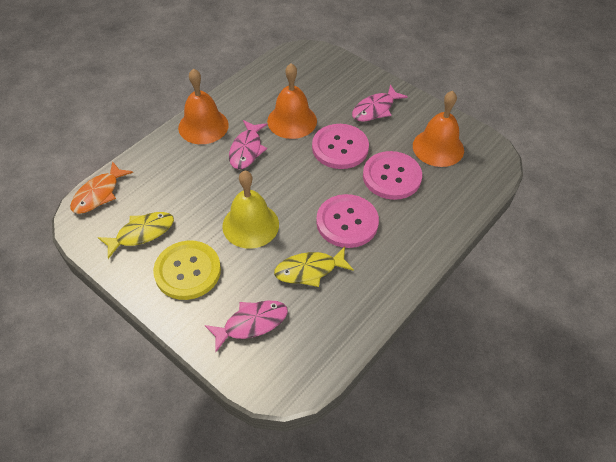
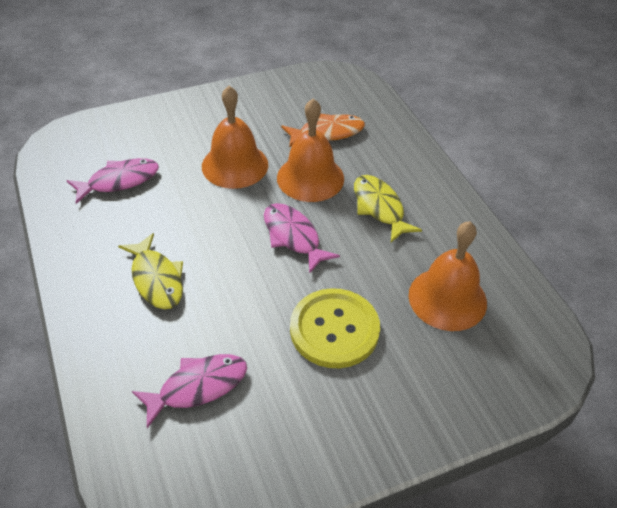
pink button: 3 -> 0
yellow bell: 1 -> 0

